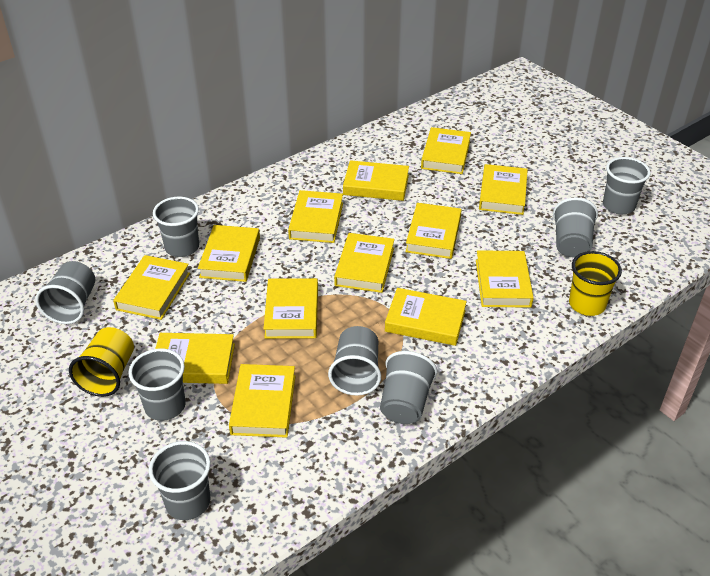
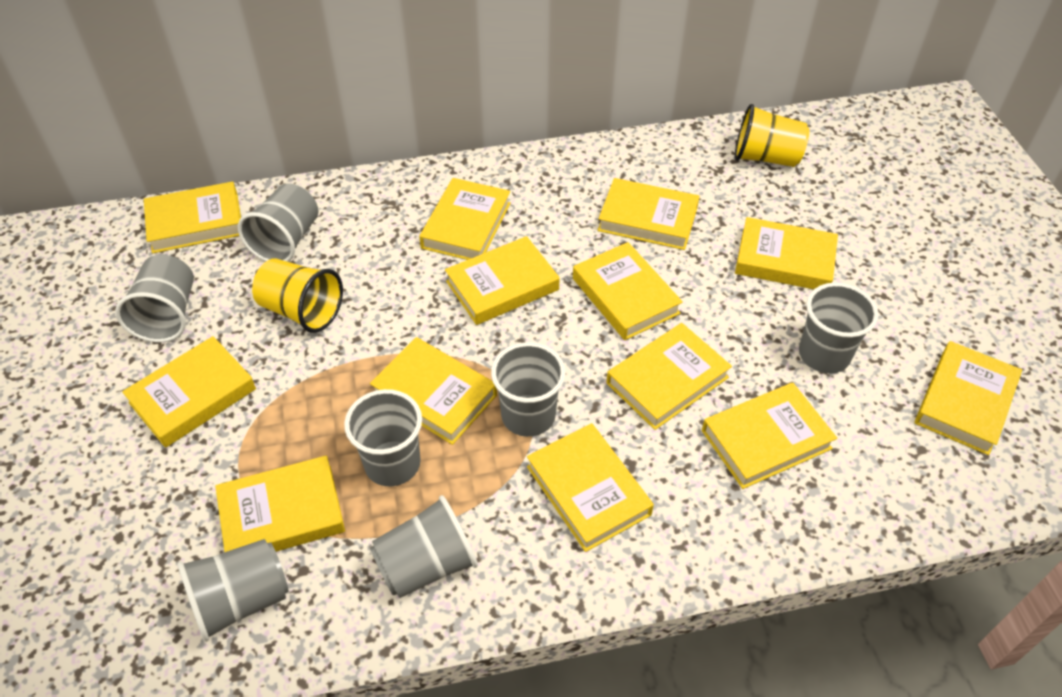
grey cup: 8 -> 7

